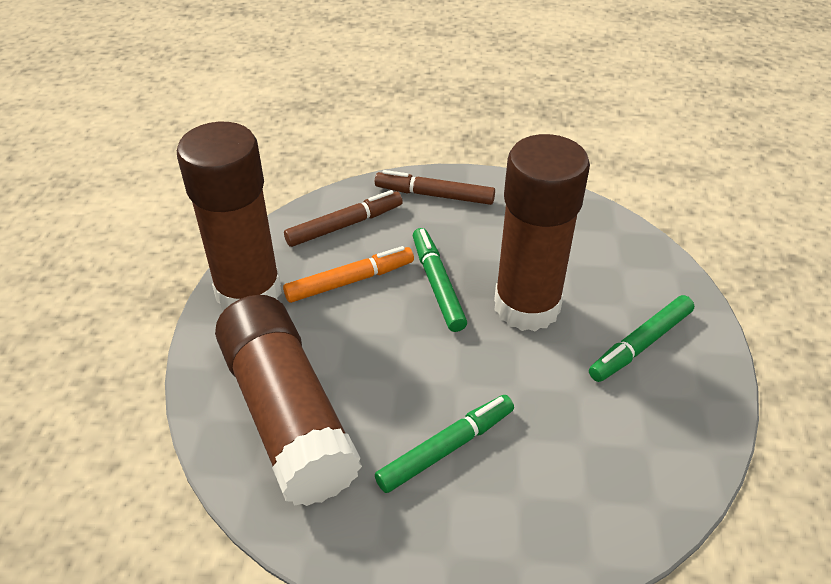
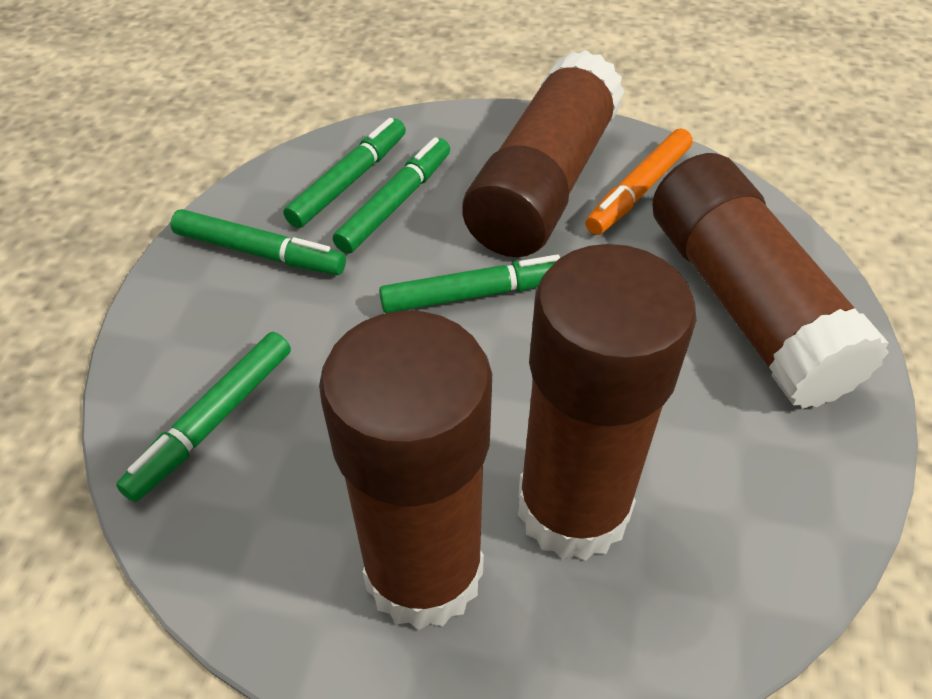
brown glue stick: 3 -> 4
brown marker: 2 -> 0
green marker: 3 -> 5

